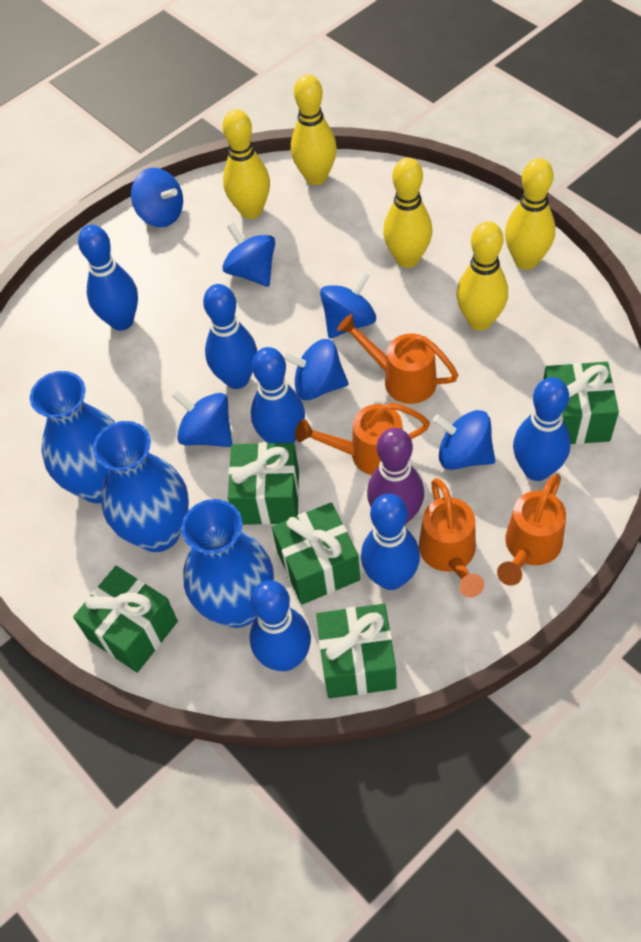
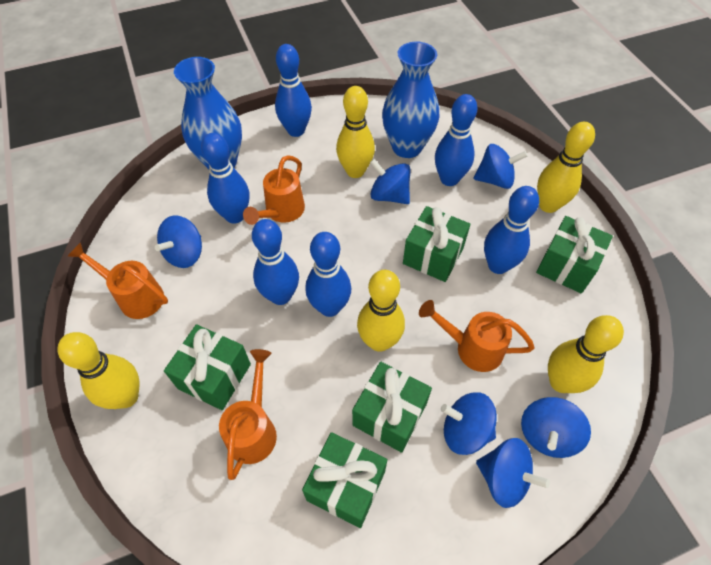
blue vase: 3 -> 2
purple bowling pin: 1 -> 0

